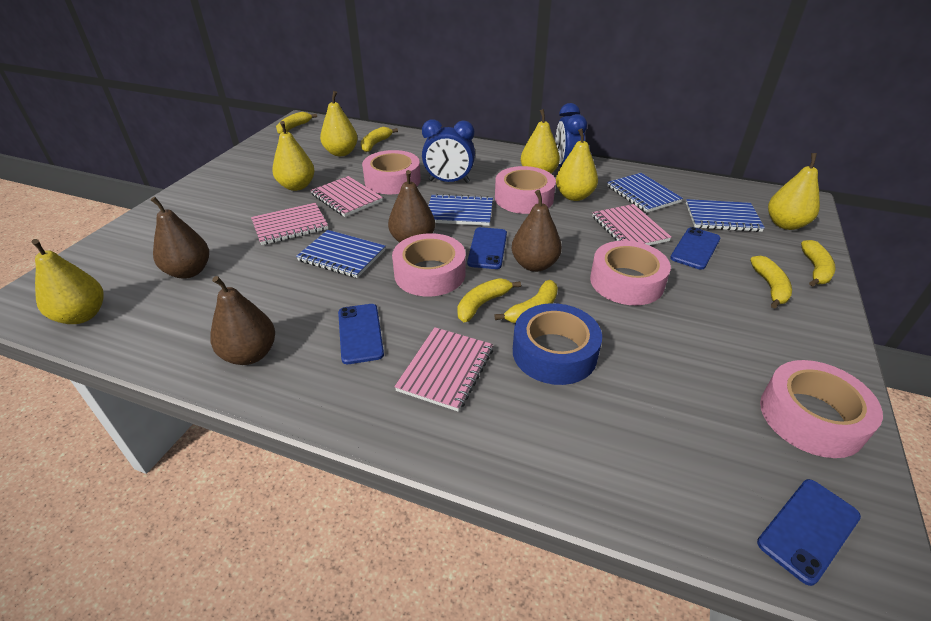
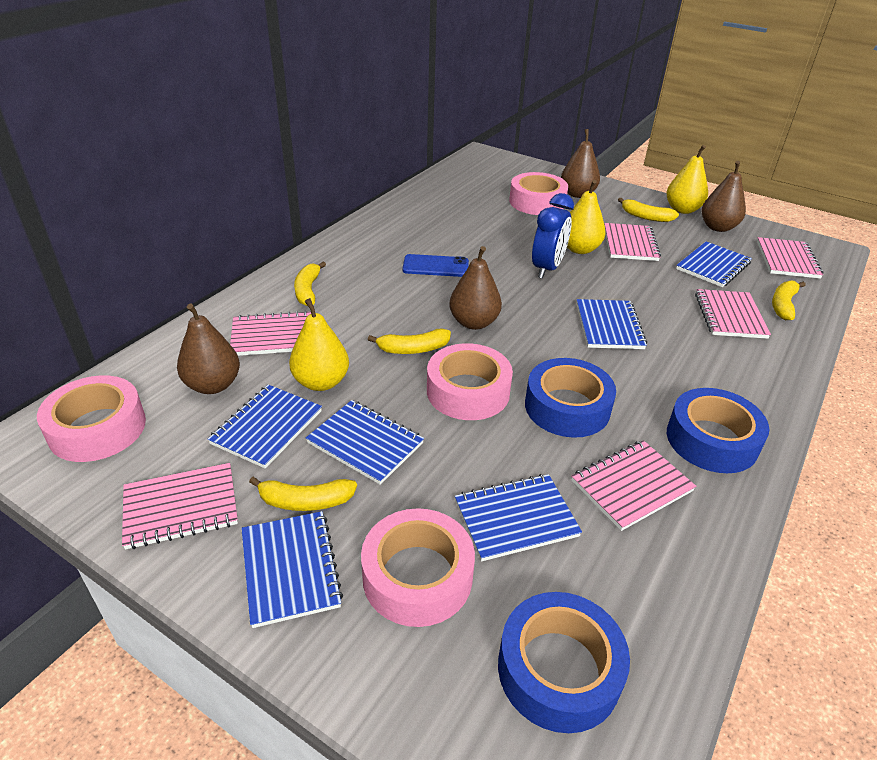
blue clock: 2 -> 1
blue notebook: 4 -> 6
blue phone: 4 -> 1
blue tape: 1 -> 3
pink notebook: 4 -> 6
pink tape: 5 -> 4
yellow banana: 6 -> 5
yellow pear: 6 -> 3

